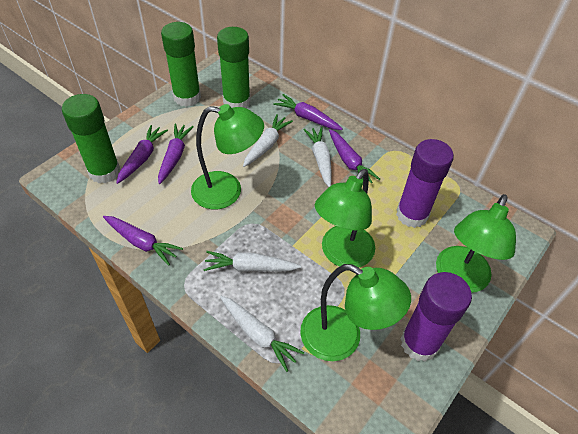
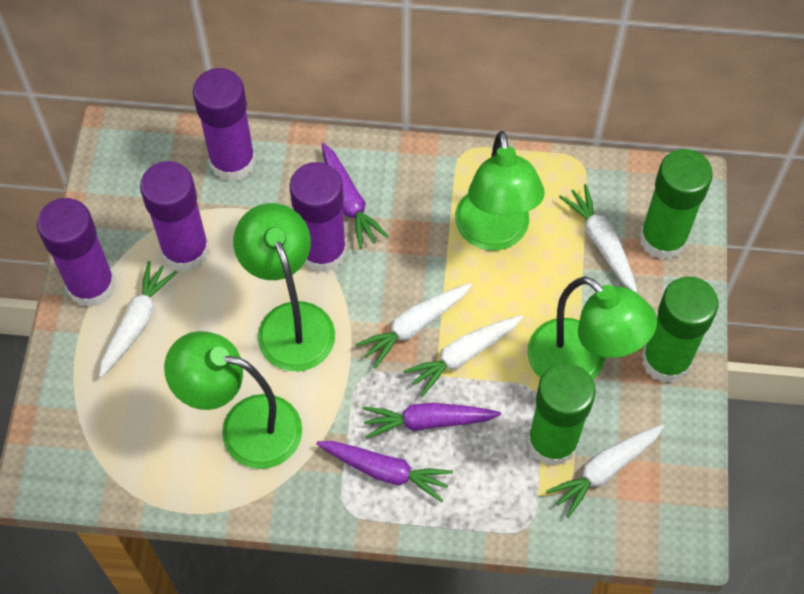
purple carrot: 5 -> 3
purple glue stick: 2 -> 4
white carrot: 4 -> 5

